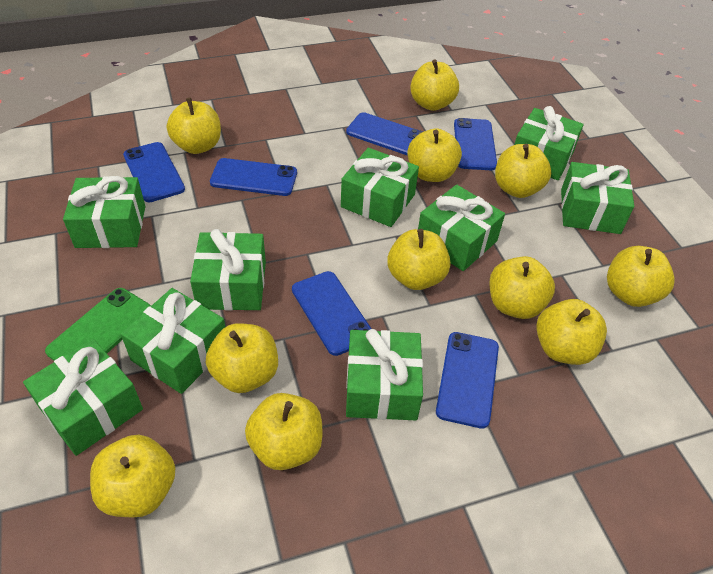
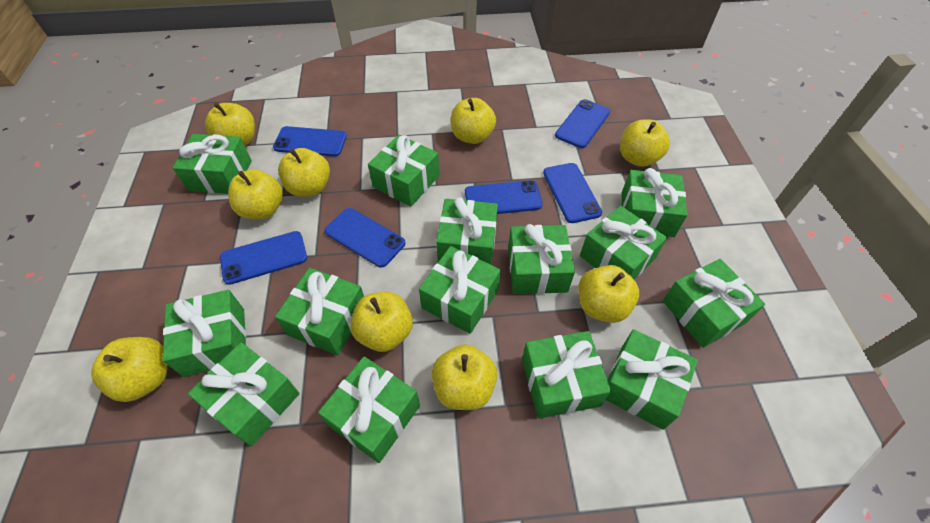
green gift: 9 -> 14
green phone: 1 -> 0
yellow apple: 11 -> 9

